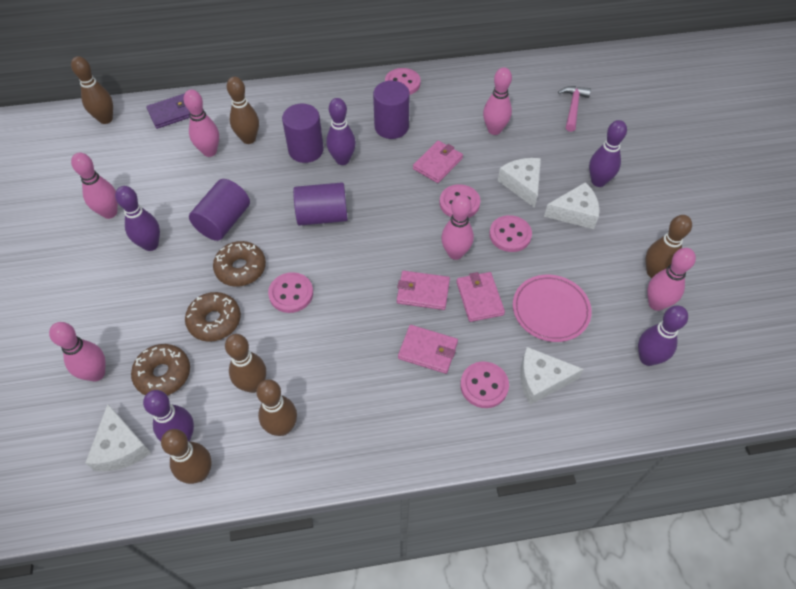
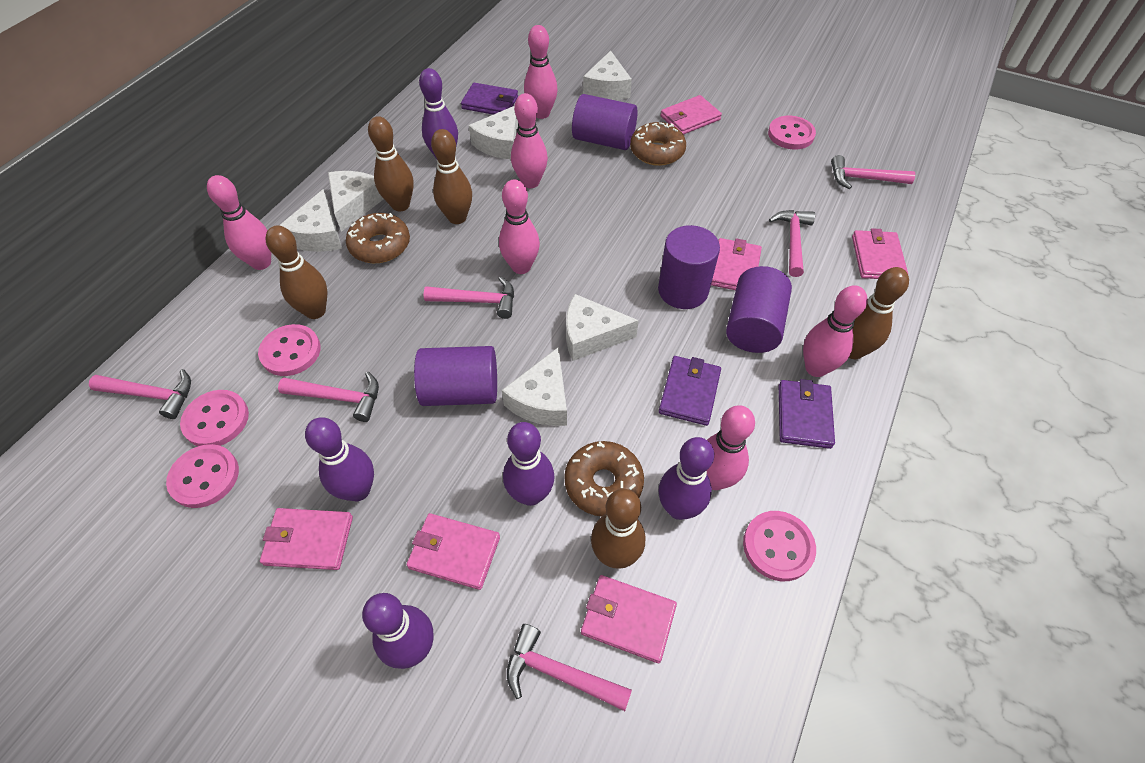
brown bowling pin: 6 -> 5
pink hammer: 1 -> 6
pink plate: 1 -> 0
pink wallet: 4 -> 6
purple wallet: 1 -> 3
white cheese: 4 -> 6

